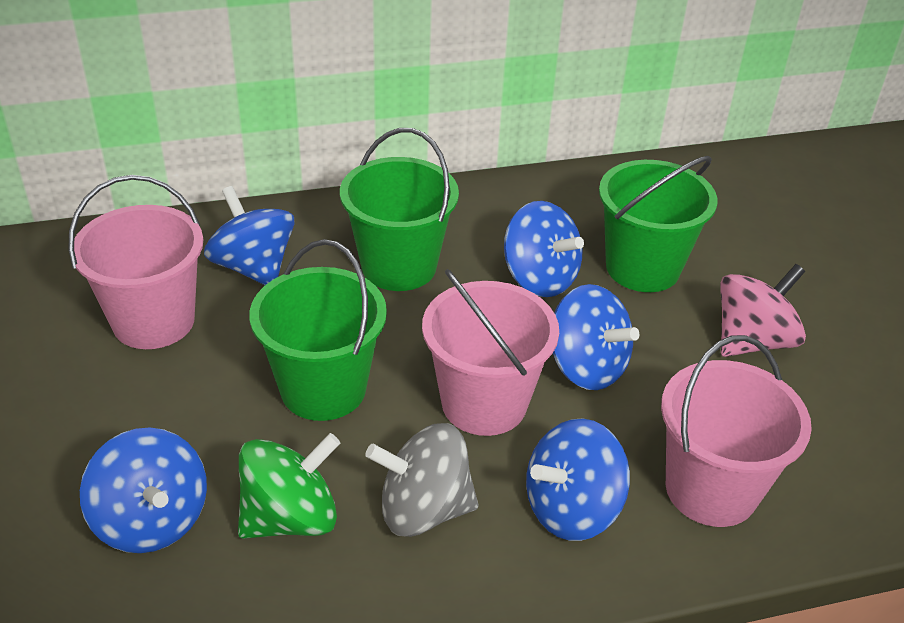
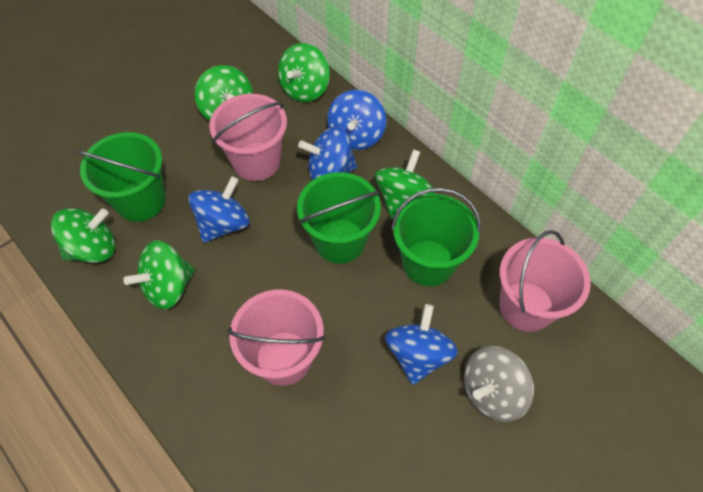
blue spinning top: 5 -> 4
green spinning top: 1 -> 5
pink spinning top: 1 -> 0

